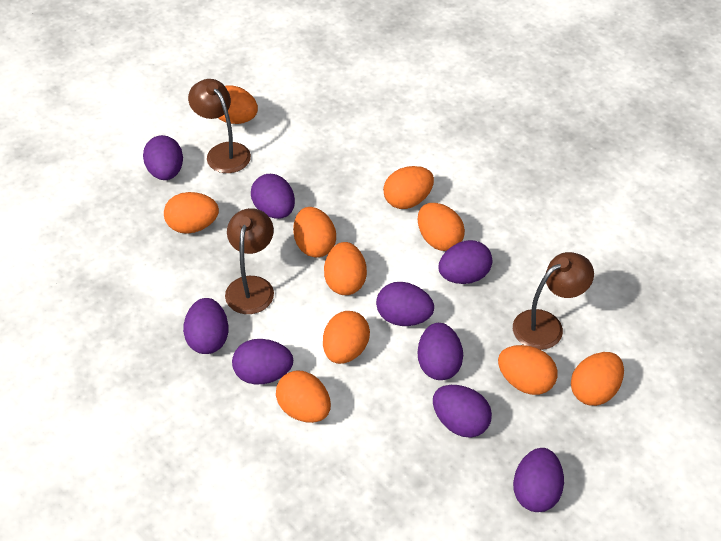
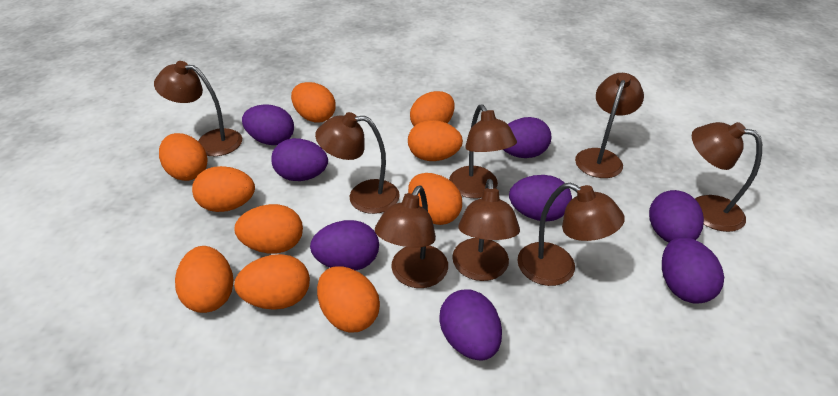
brown lamp: 3 -> 8
purple egg: 9 -> 8

